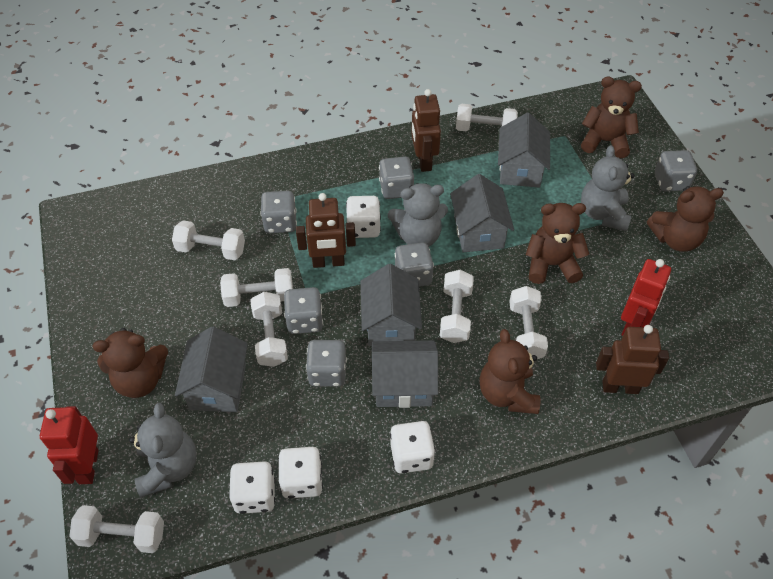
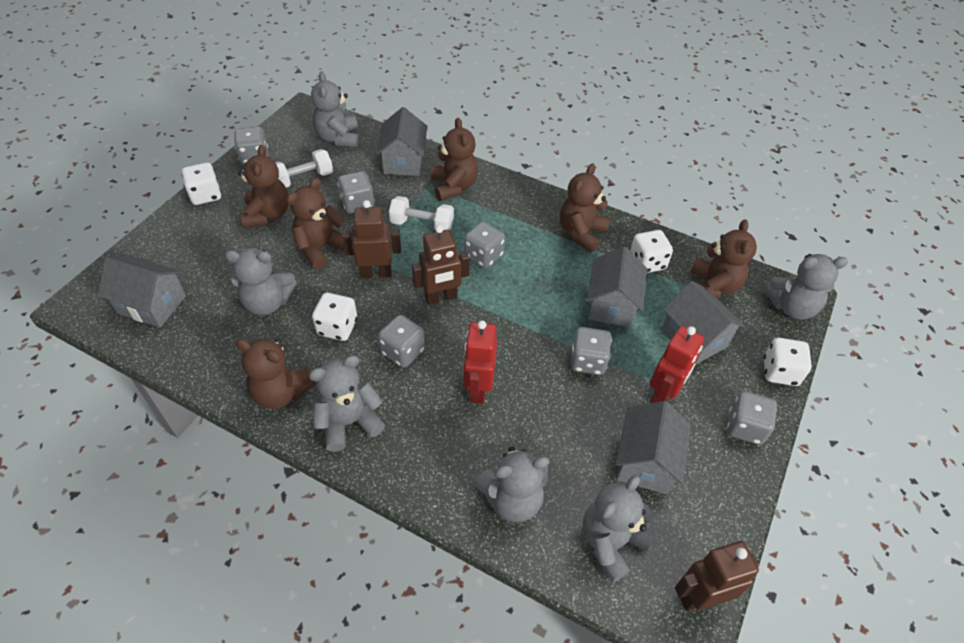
brown teddy bear: 5 -> 6
grey teddy bear: 3 -> 6
white dumbbell: 7 -> 2

